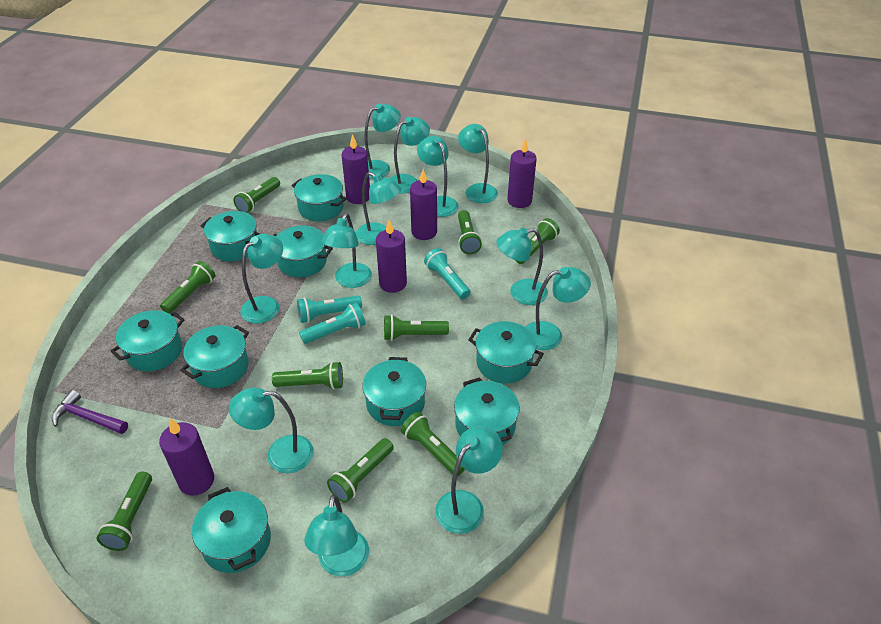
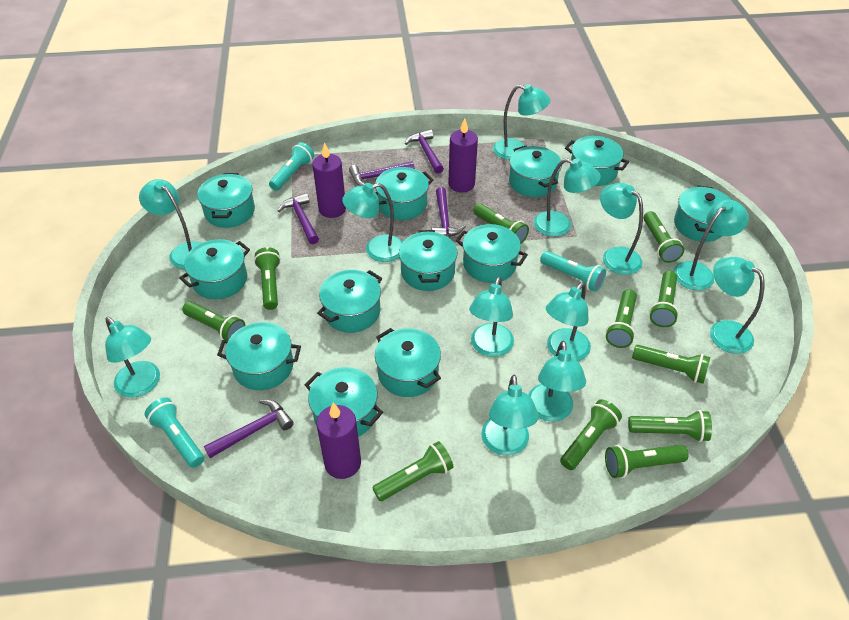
green flashlight: 9 -> 11
purple candle: 5 -> 3
purple hammer: 1 -> 5
turquoise pot: 9 -> 12

